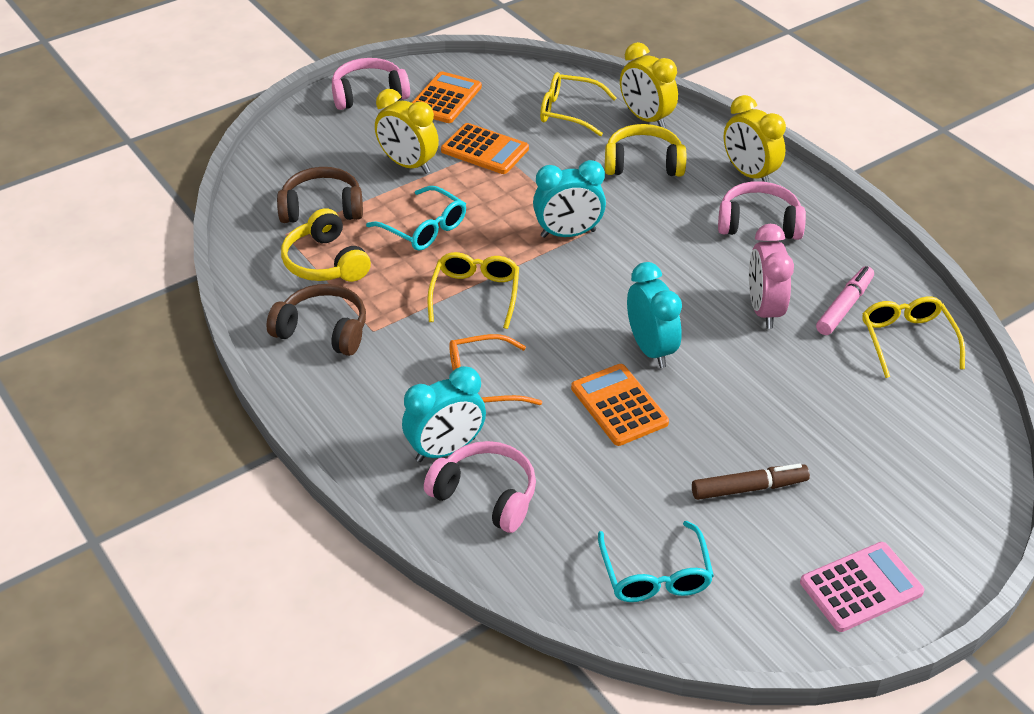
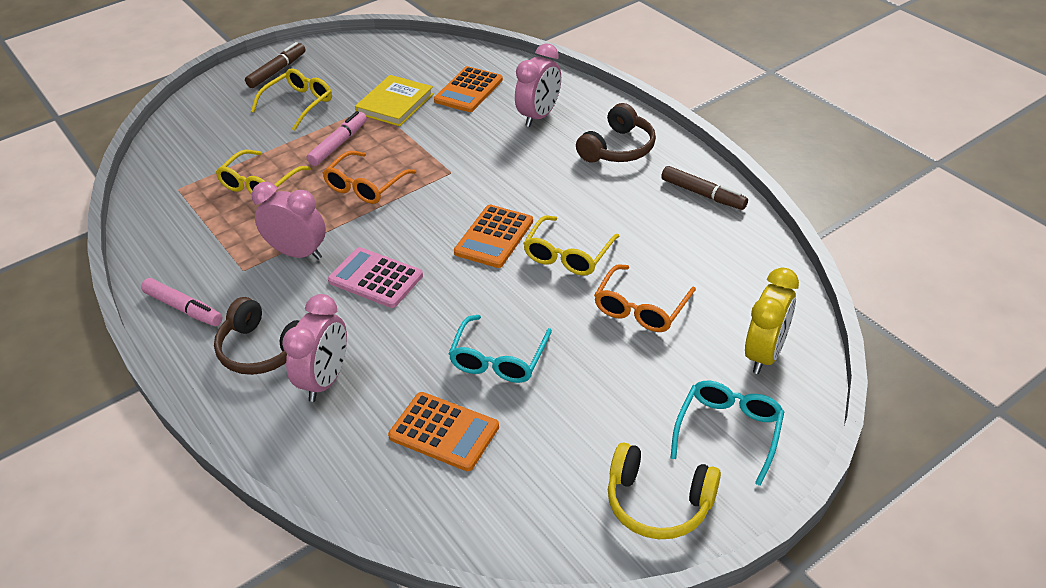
brown marker: 1 -> 2
orange glasses: 1 -> 2
pink clock: 1 -> 3
pink headphones: 3 -> 0
pink marker: 1 -> 2
turquoise clock: 3 -> 0
yellow book: 0 -> 1
yellow clock: 3 -> 1
yellow headphones: 2 -> 1

